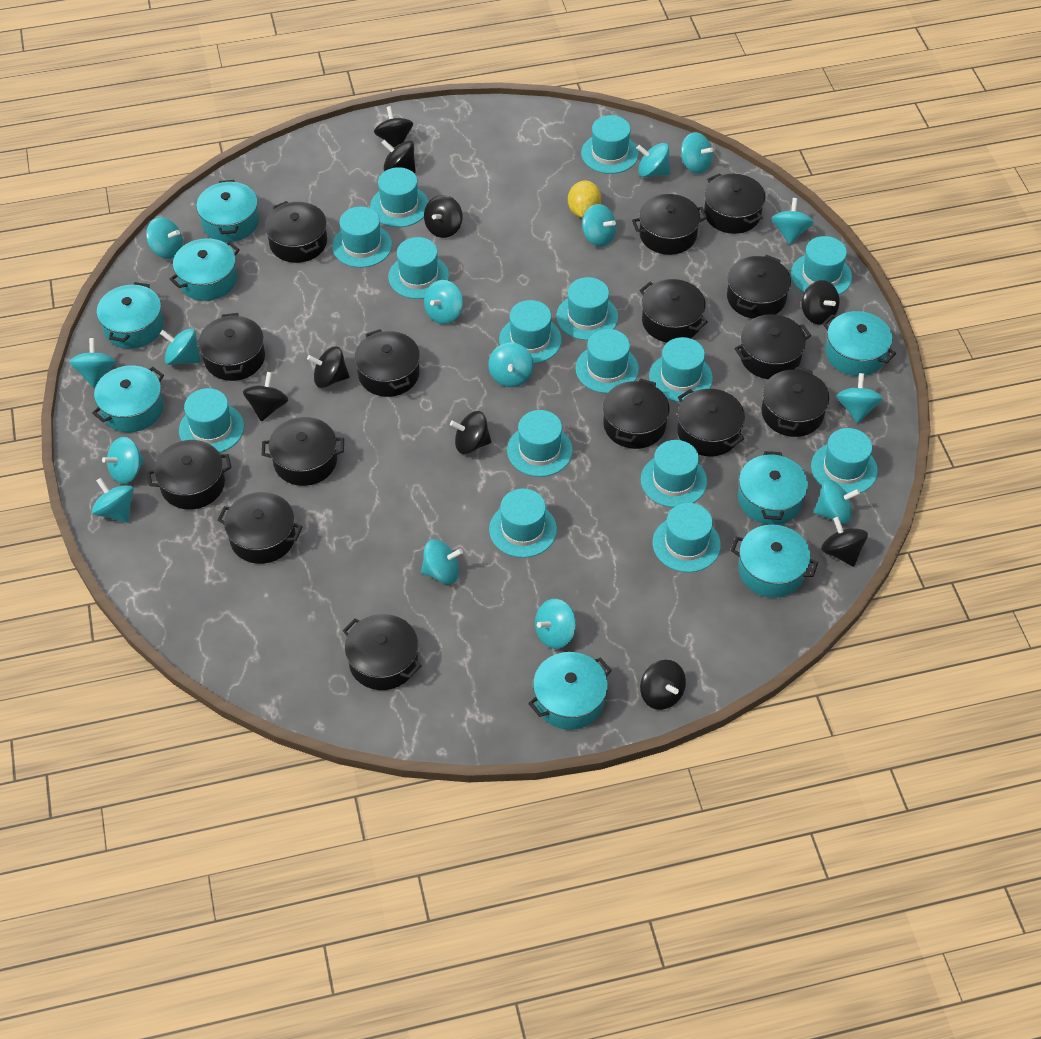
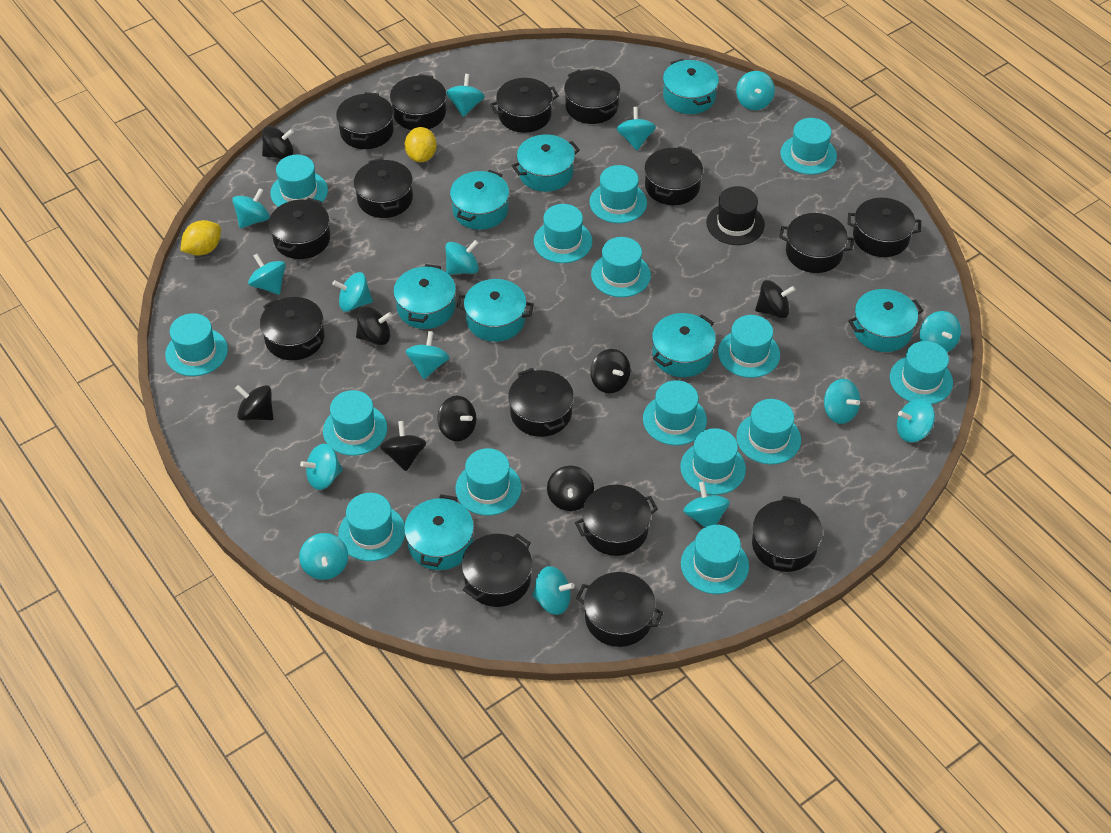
black hat: 0 -> 1
black spinning top: 9 -> 8
yellow lemon: 1 -> 2

